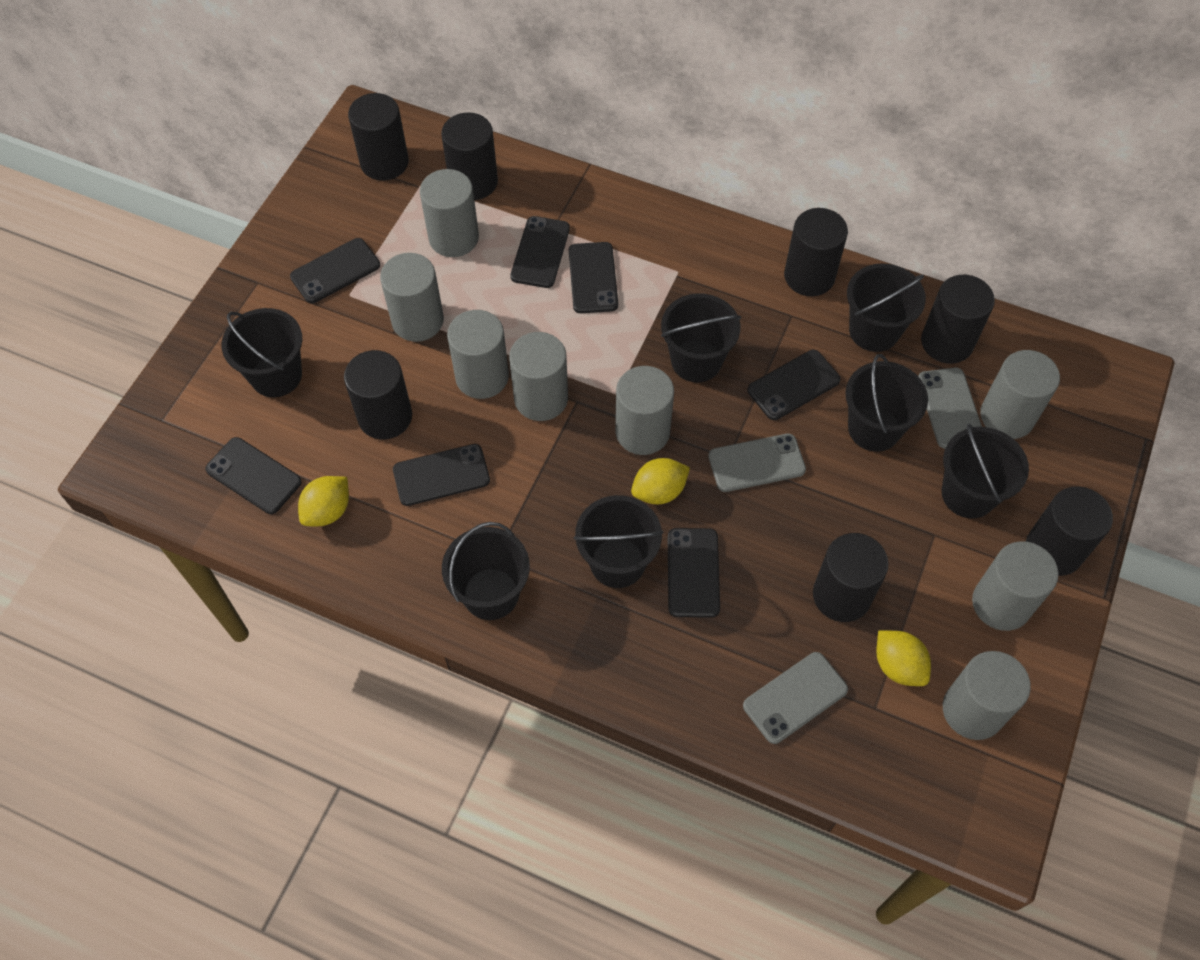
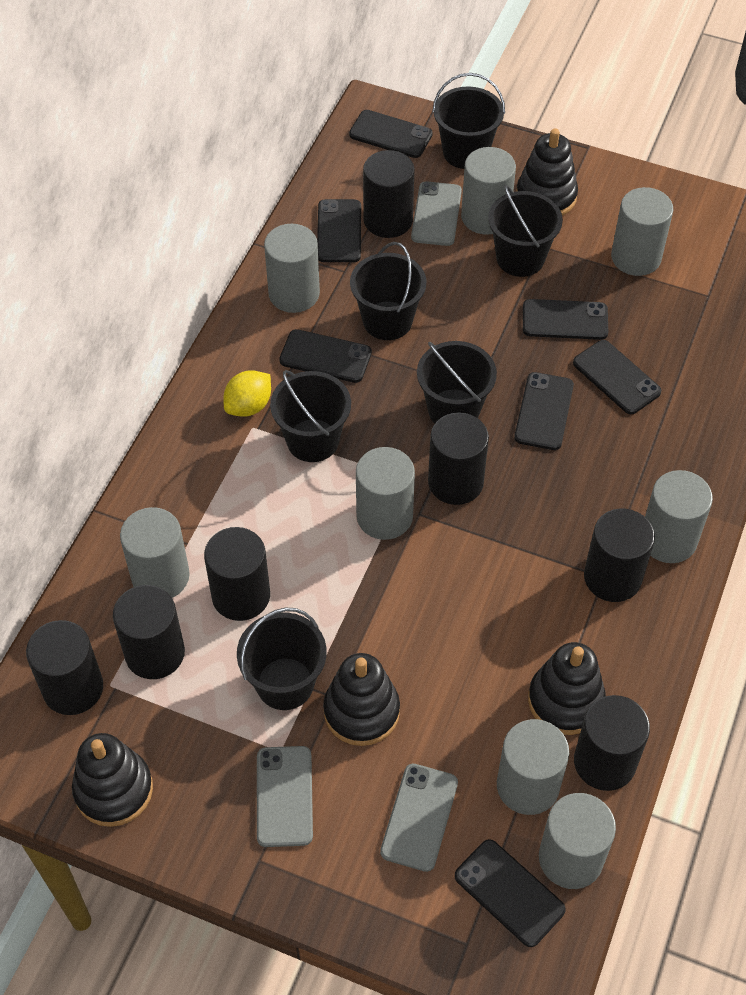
black bucket: 7 -> 6
black stacking toy: 0 -> 4
yellow lemon: 3 -> 1

